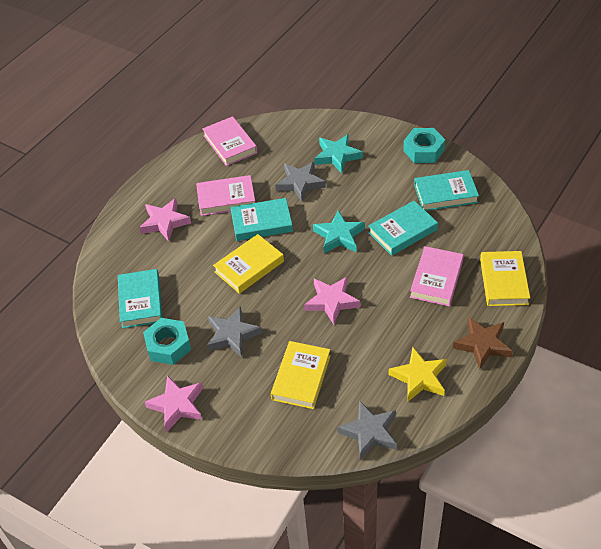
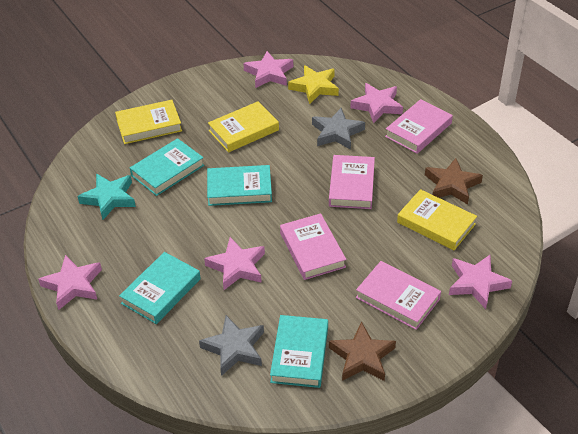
brown star: 1 -> 2
grey star: 3 -> 2
pink book: 3 -> 4
pink star: 3 -> 5
turquoise nut: 2 -> 0
turquoise star: 2 -> 1

